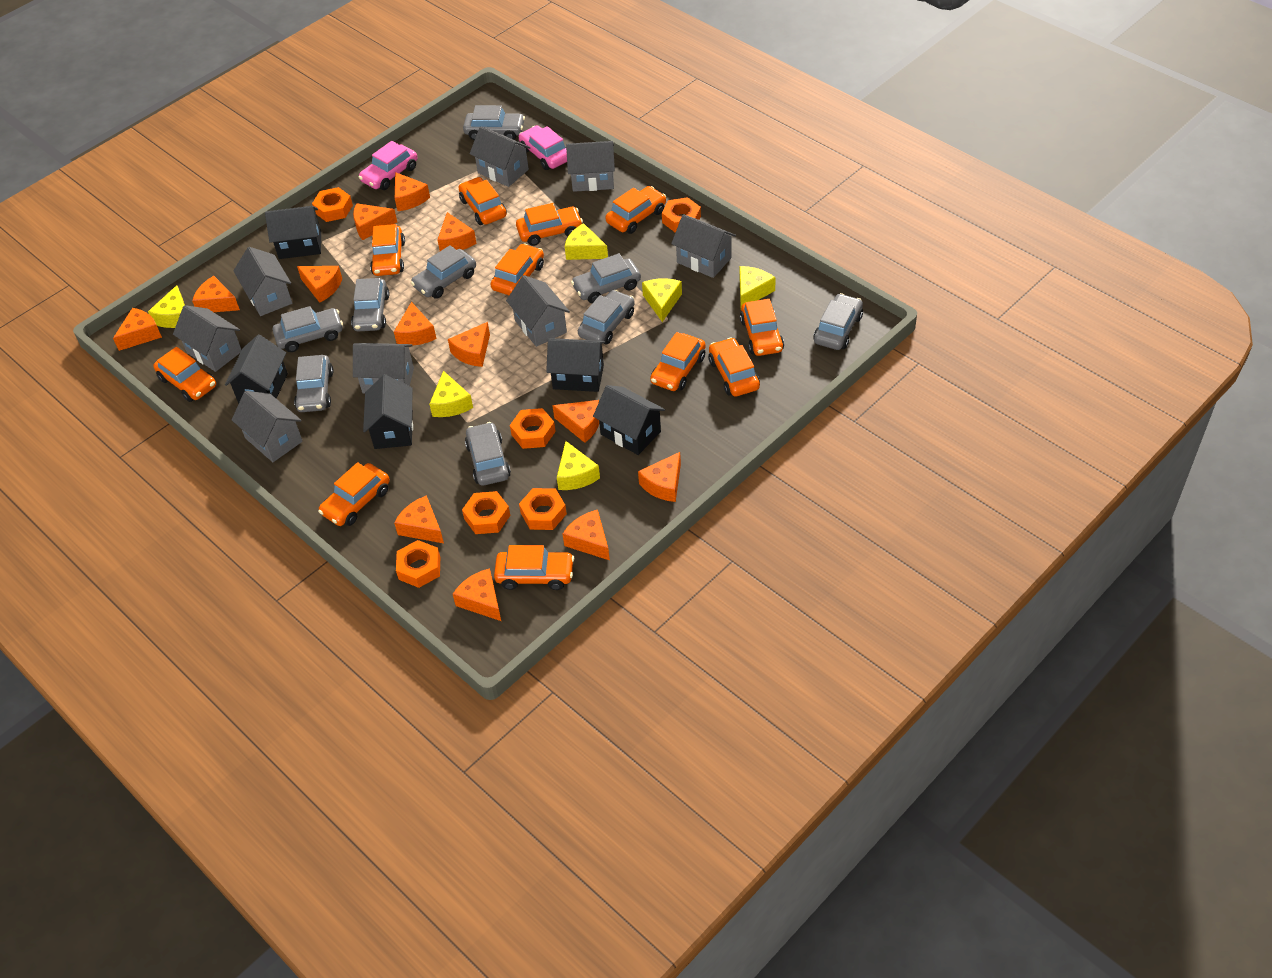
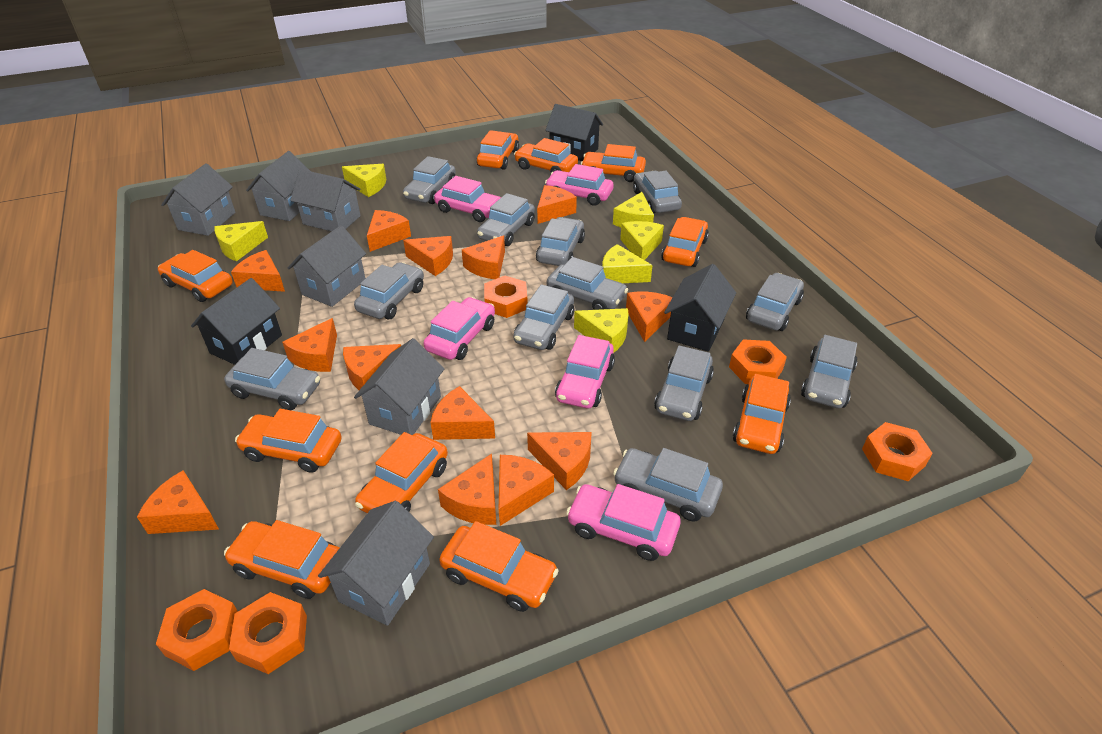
black house: 5 -> 3
grey car: 9 -> 12
grey house: 8 -> 6
orange car: 11 -> 10
orange nut: 6 -> 5
pink car: 2 -> 5

